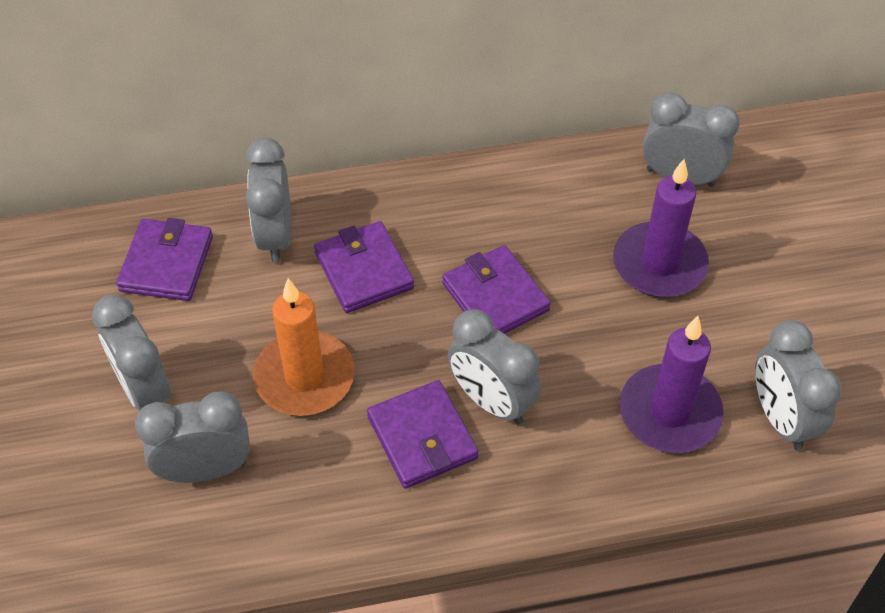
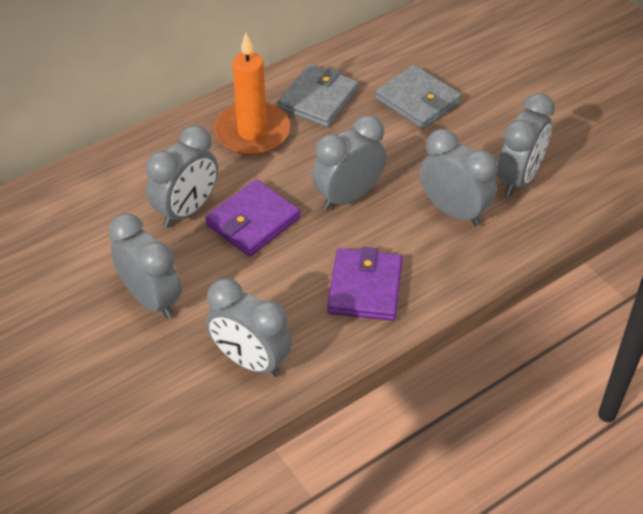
grey wallet: 0 -> 2
purple candle: 2 -> 0
purple wallet: 4 -> 2

